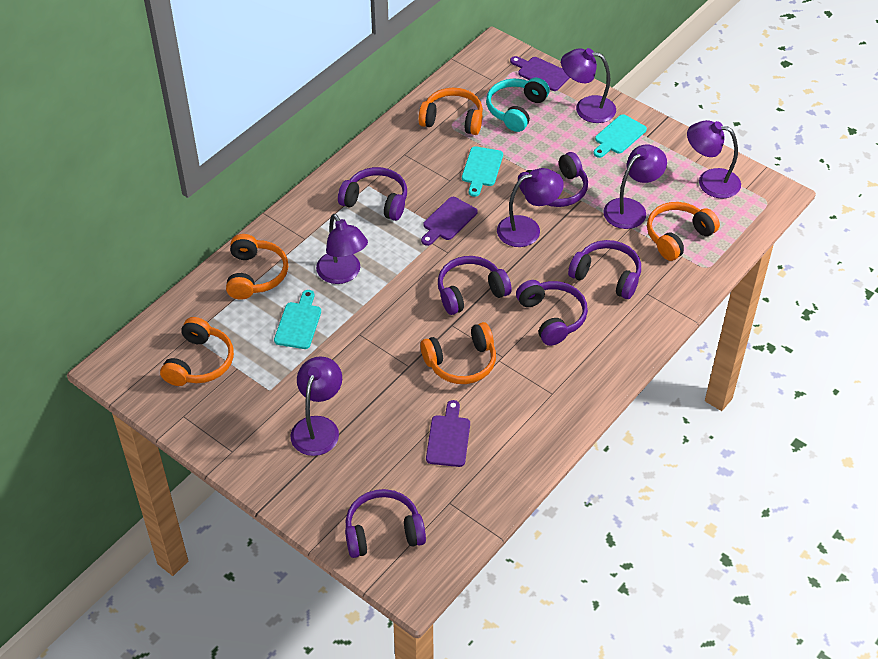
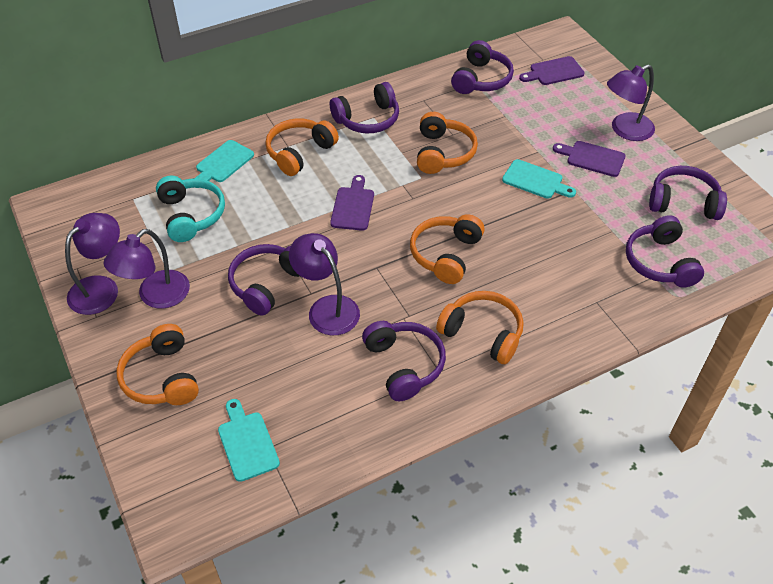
purple lamp: 6 -> 4

